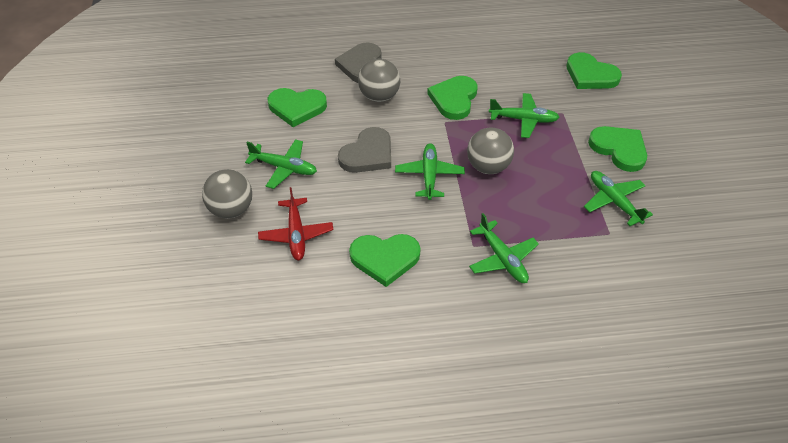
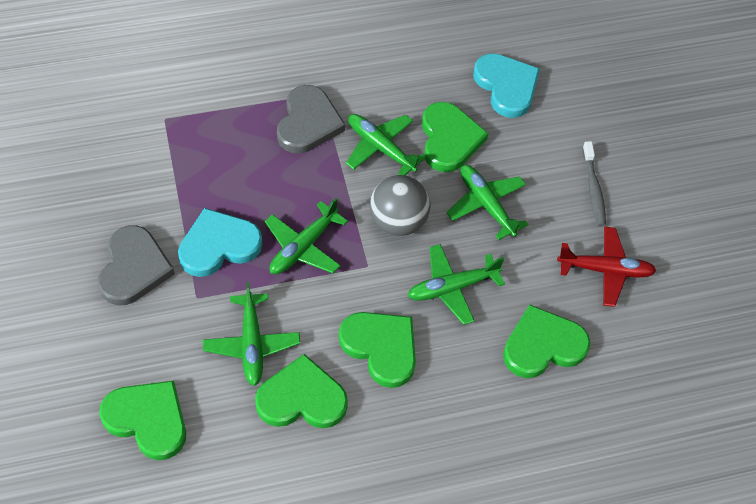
grey ball: 3 -> 1
grey toothbrush: 0 -> 1
turquoise heart: 0 -> 2

